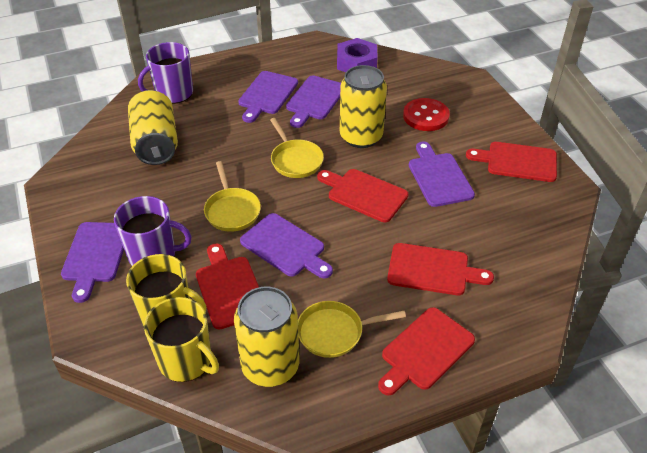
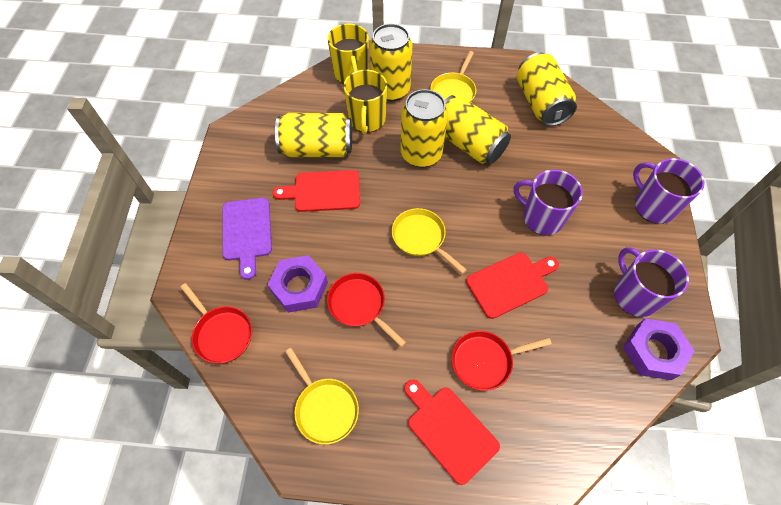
purple cutting board: 5 -> 1
purple mug: 2 -> 3
purple nut: 1 -> 2
red button: 1 -> 0
red cutting board: 5 -> 3
red pan: 0 -> 3
yellow can: 3 -> 5

